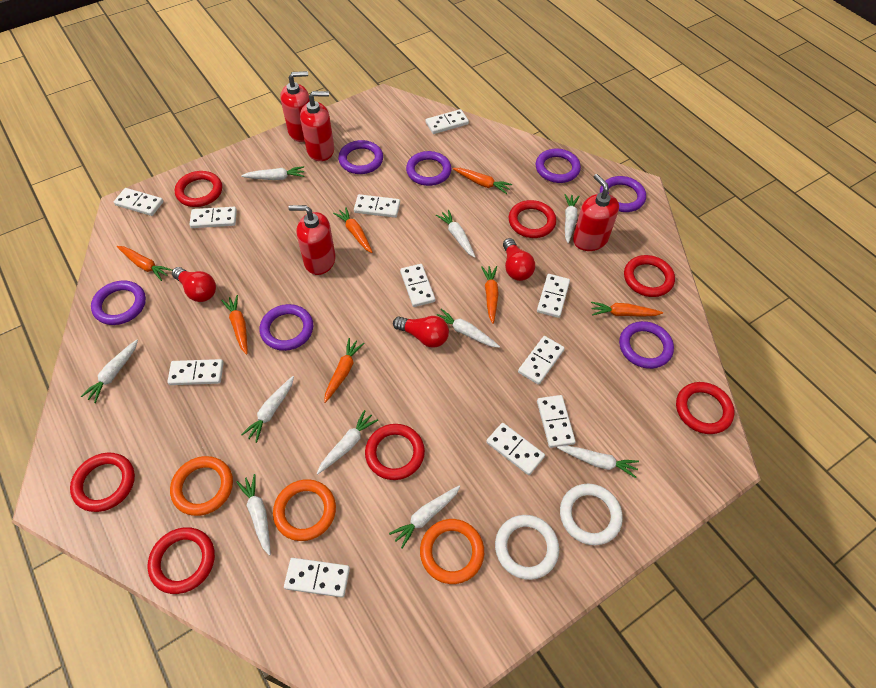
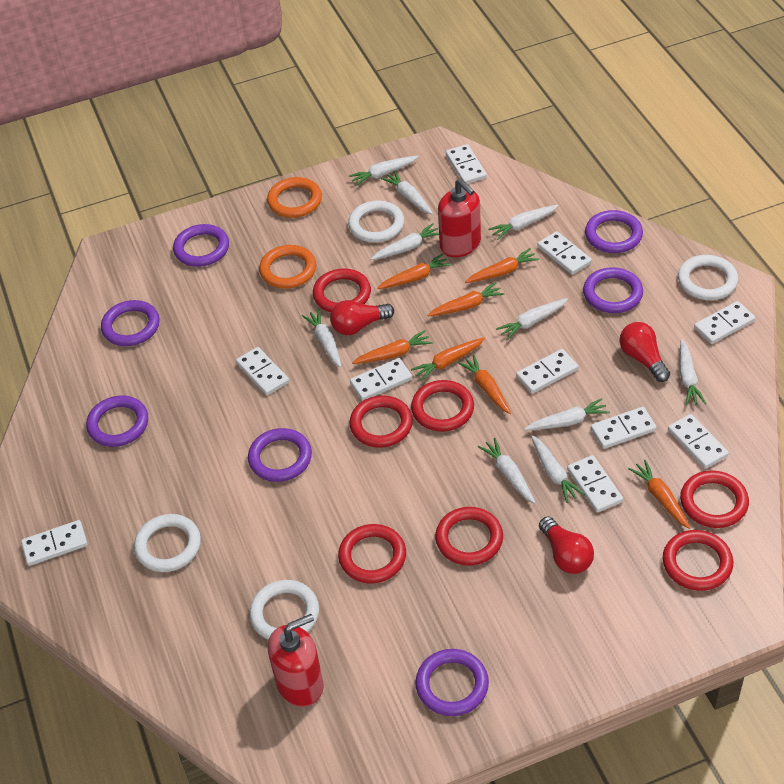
orange ring: 3 -> 2
red soap dispenser: 4 -> 2
white domino: 11 -> 10
white ring: 2 -> 4

